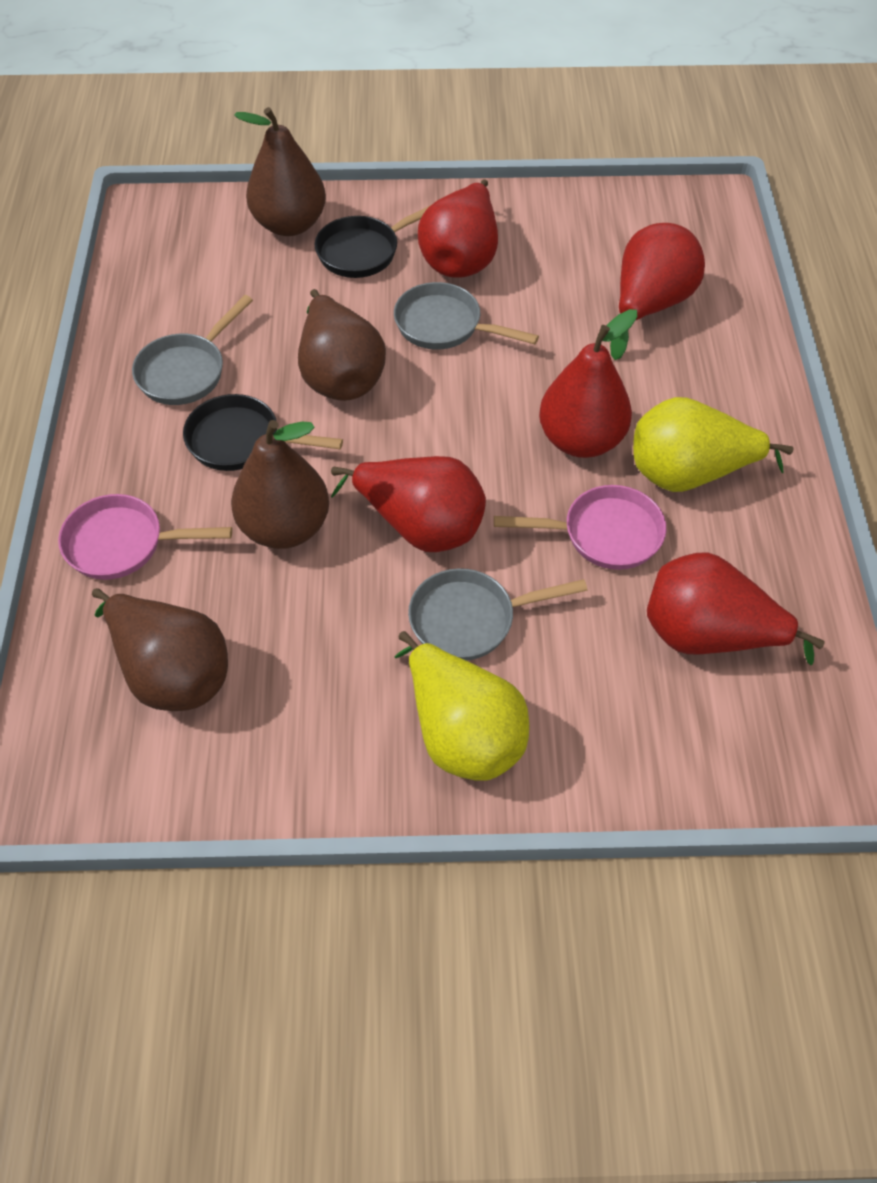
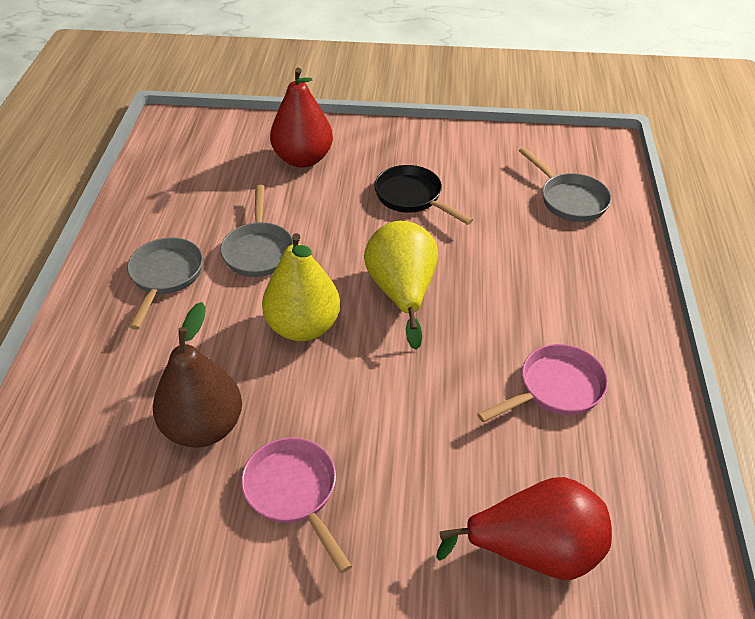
black pan: 2 -> 1
brown pear: 4 -> 1
red pear: 5 -> 2

